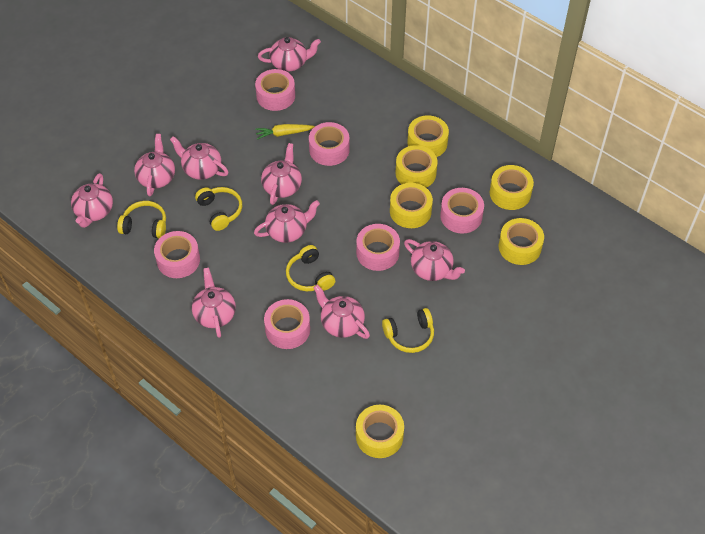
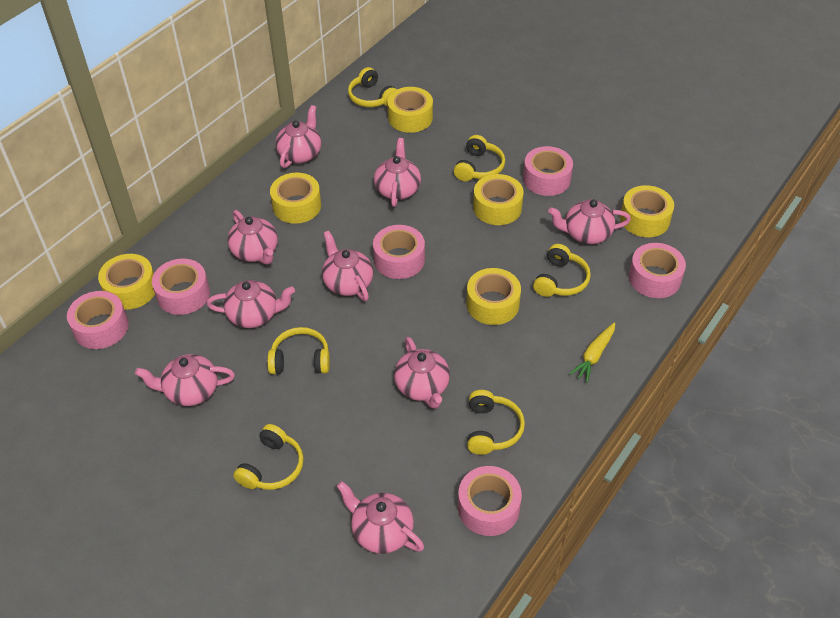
yellow headphones: 4 -> 6

